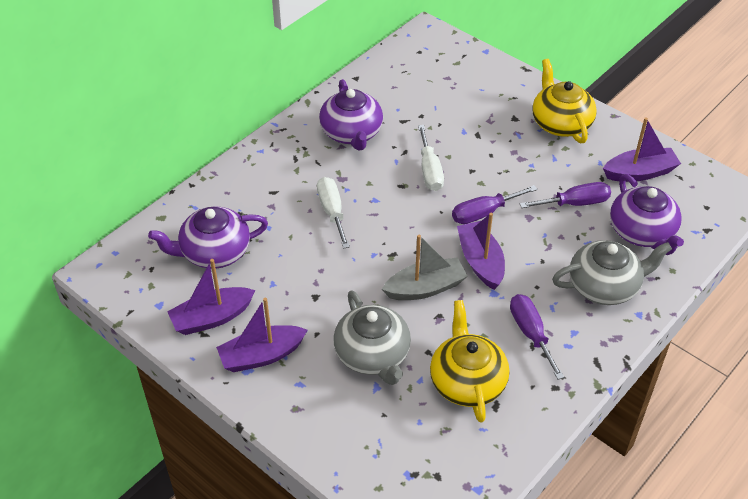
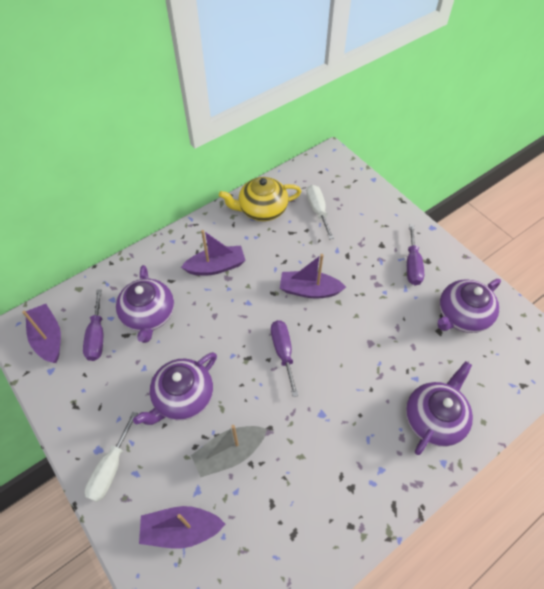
grey teapot: 2 -> 0
purple teapot: 3 -> 4
yellow teapot: 2 -> 1

